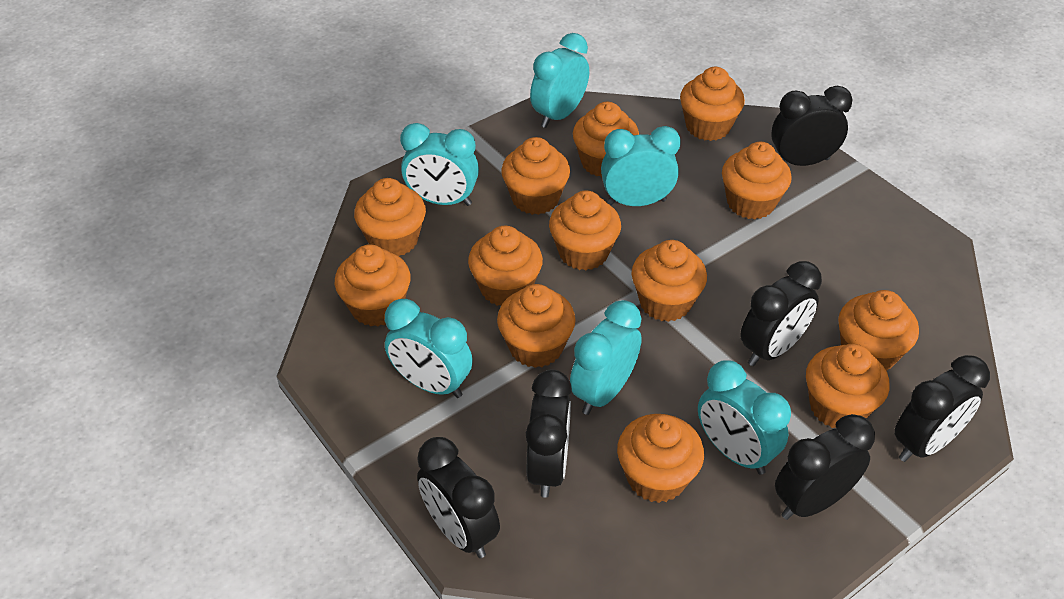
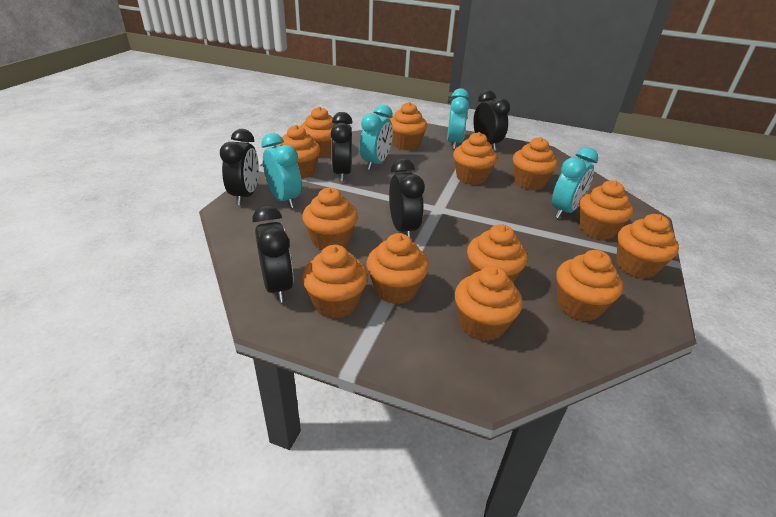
black clock: 6 -> 5
turquoise clock: 6 -> 4

